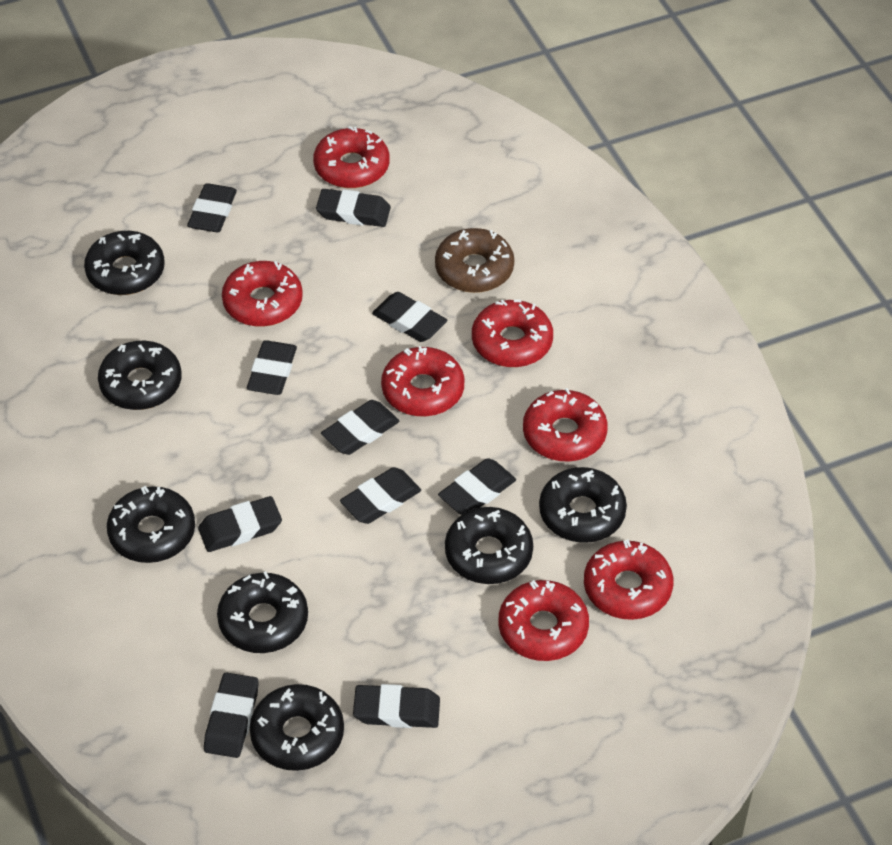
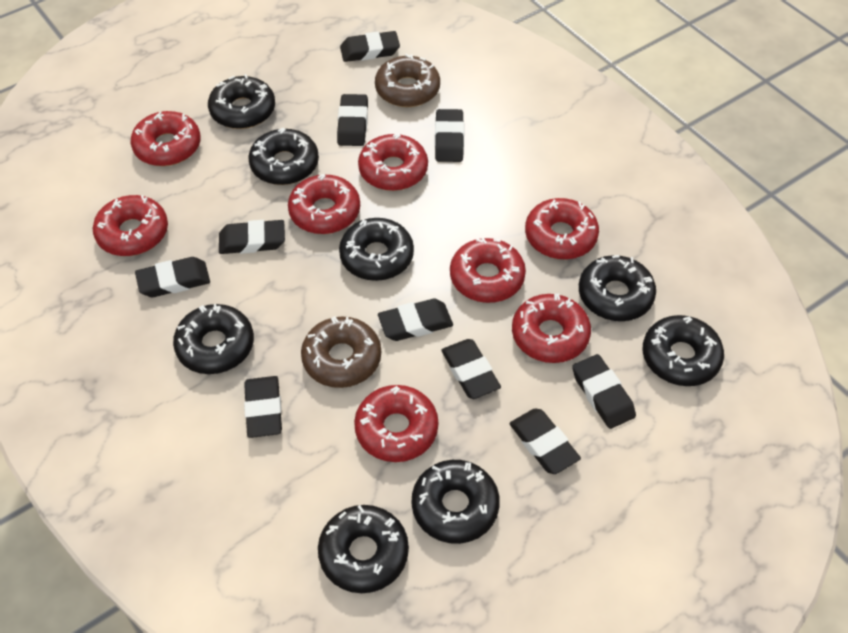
black donut: 7 -> 8
brown donut: 1 -> 2
red donut: 7 -> 8

